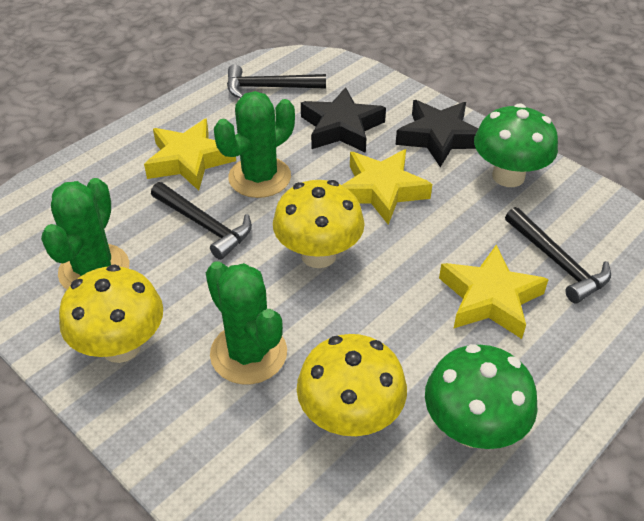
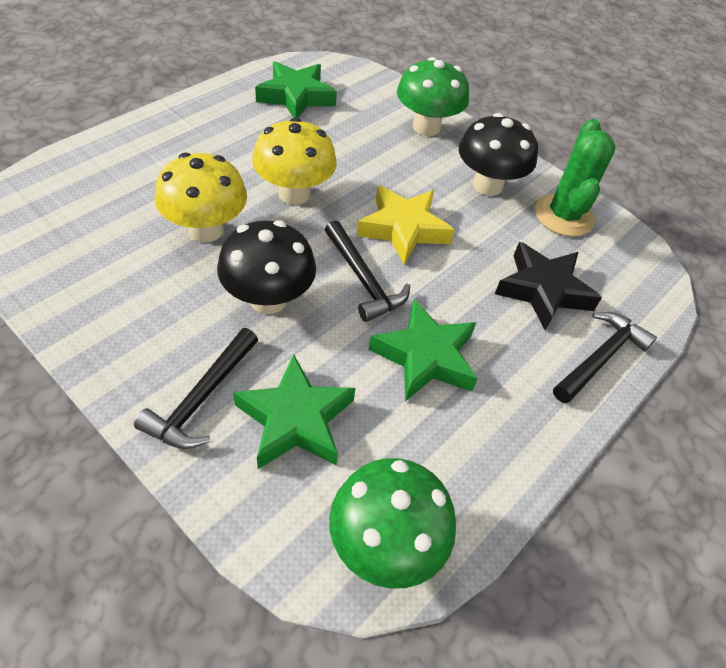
black mushroom: 0 -> 2
black star: 2 -> 1
green cactus: 3 -> 1
green star: 0 -> 3
yellow mushroom: 3 -> 2
yellow star: 3 -> 1

